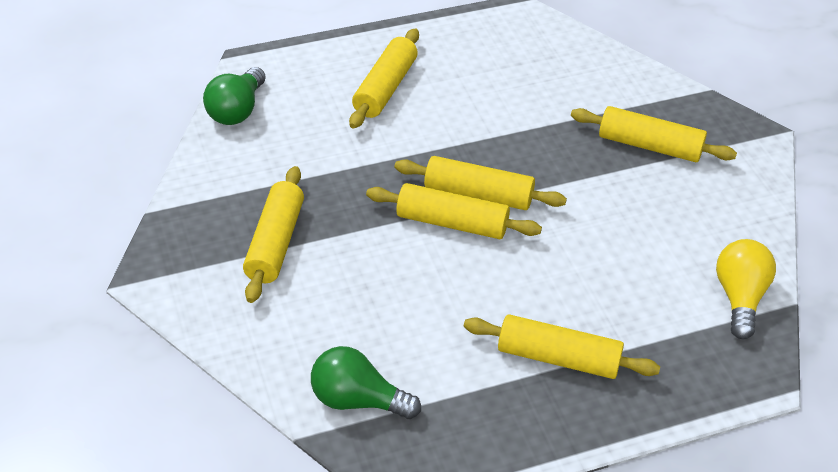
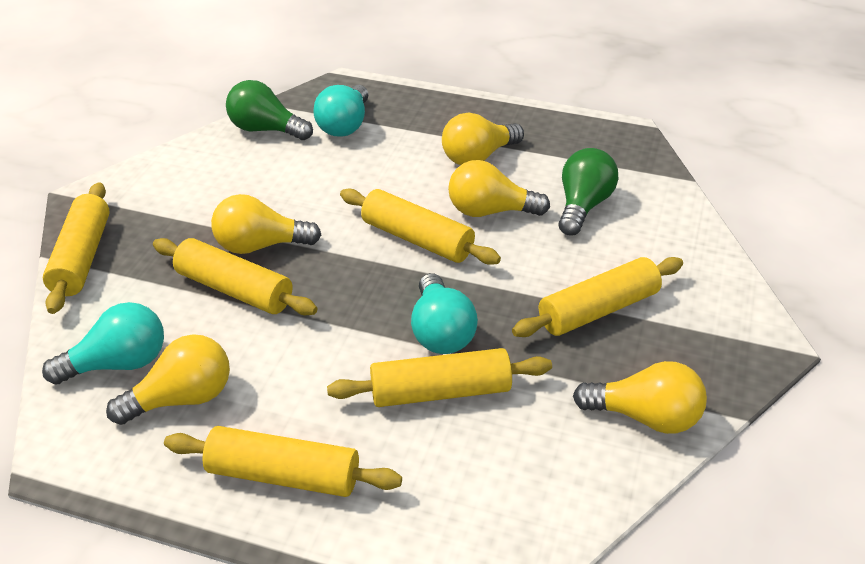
turquoise light bulb: 0 -> 3
yellow light bulb: 1 -> 5

